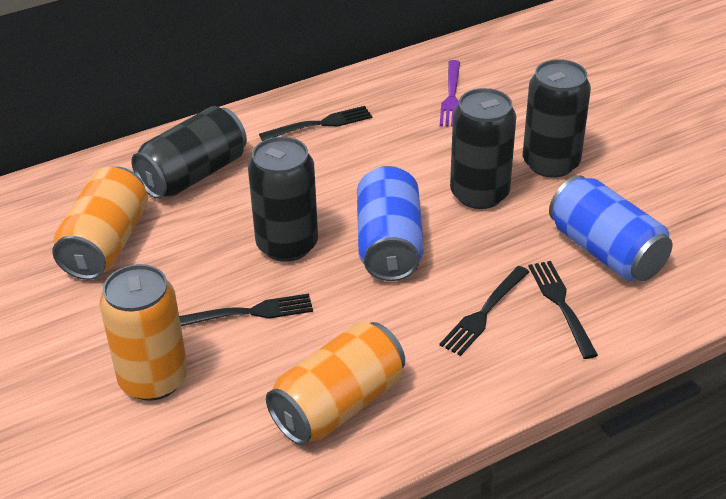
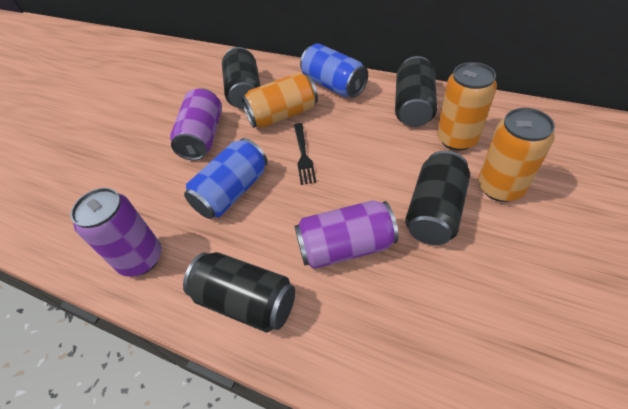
black fork: 4 -> 1
purple can: 0 -> 3
purple fork: 1 -> 0

